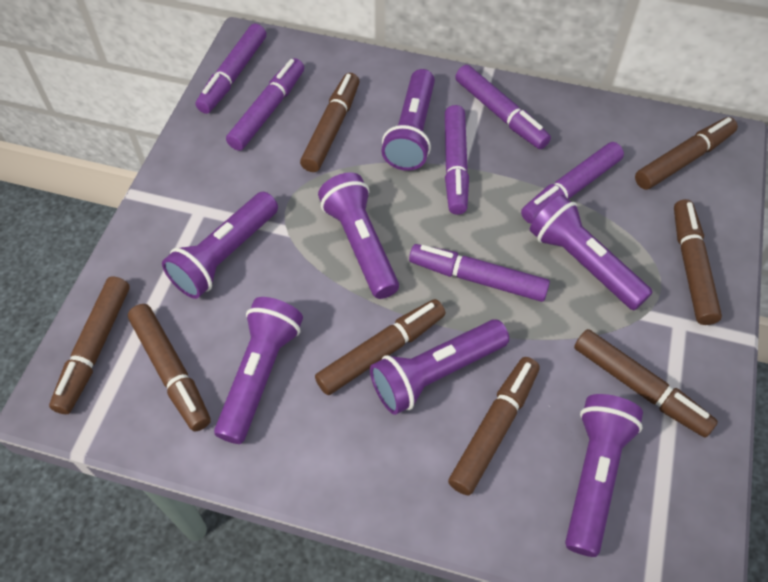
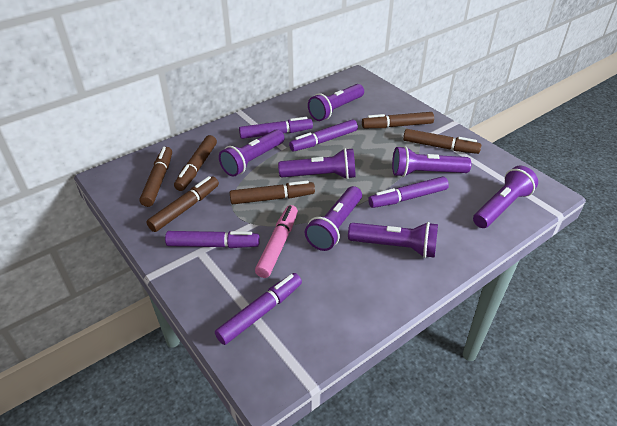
brown marker: 8 -> 6
pink marker: 0 -> 1
purple marker: 6 -> 5

